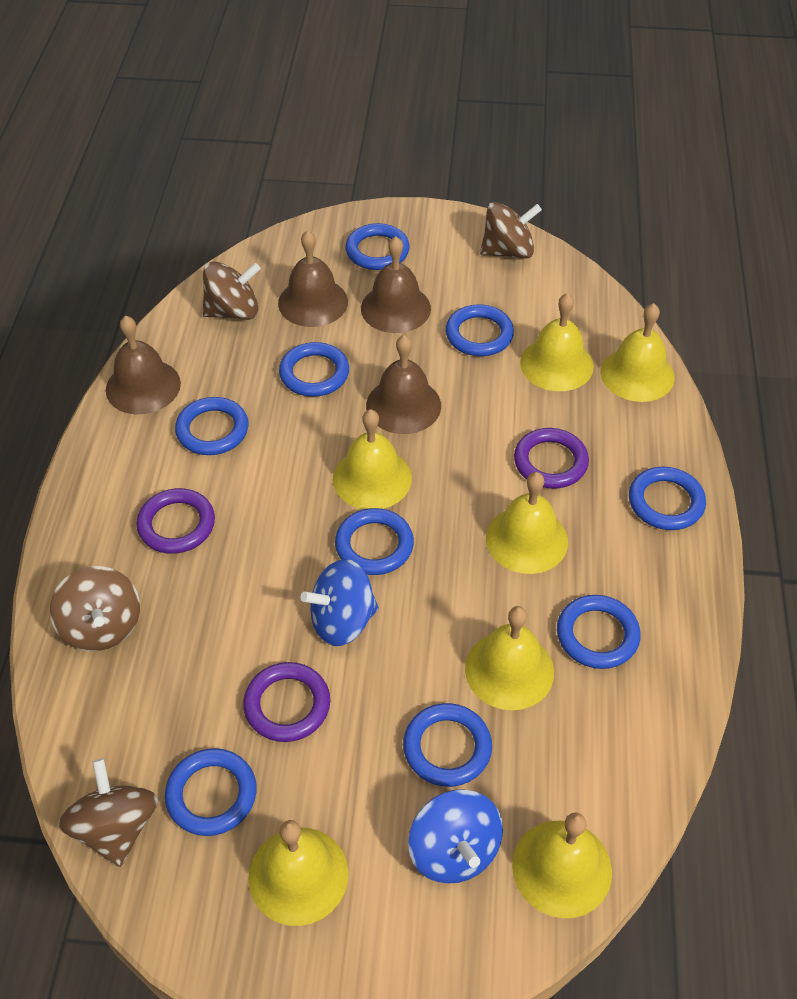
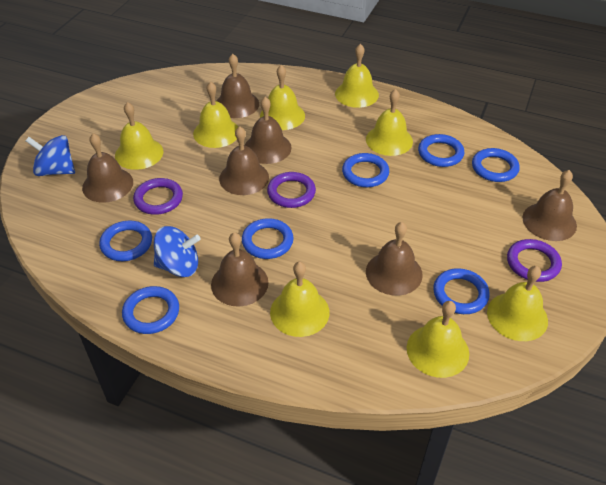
blue ring: 9 -> 7
brown bell: 4 -> 7
brown spinning top: 4 -> 0
yellow bell: 7 -> 8

